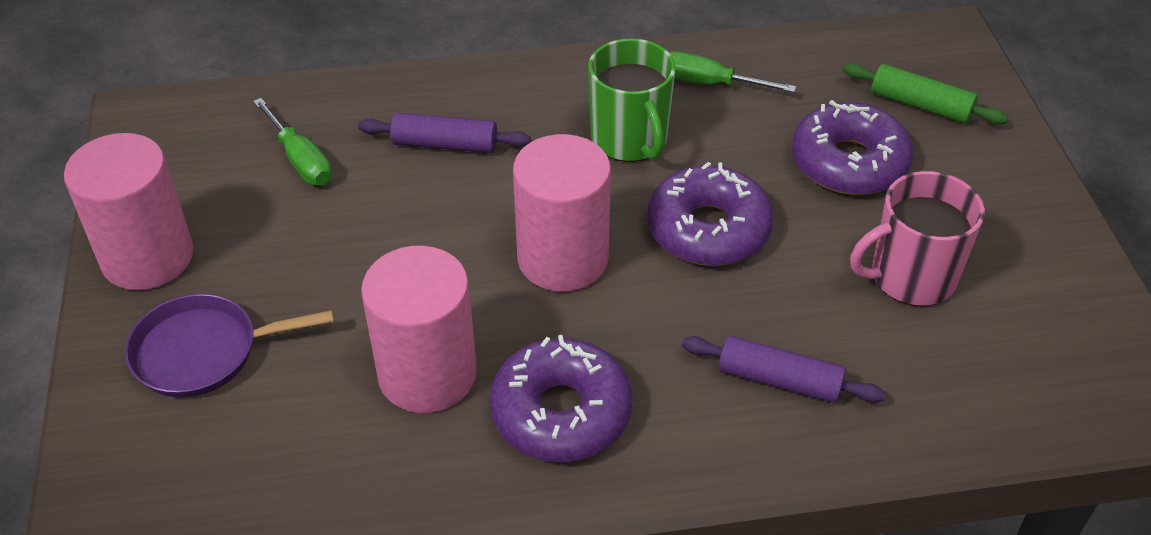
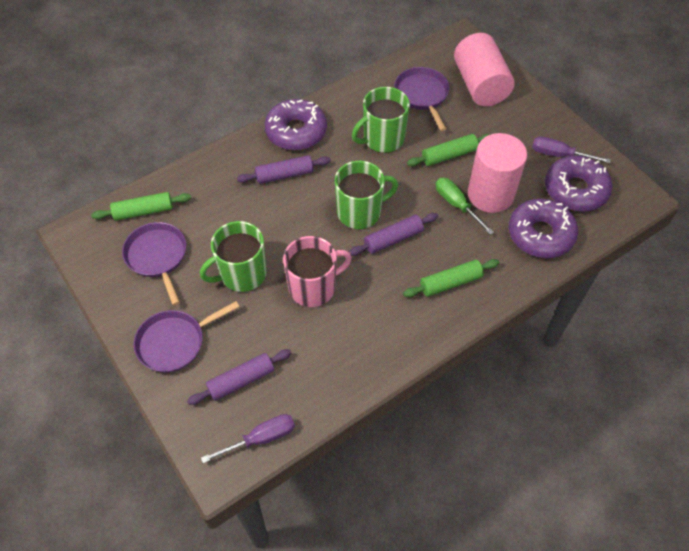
green mug: 1 -> 3
green rolling pin: 1 -> 3
green screwdriver: 2 -> 1
pink cylinder: 3 -> 2
purple pan: 1 -> 3
purple rolling pin: 2 -> 3
purple screwdriver: 0 -> 2

